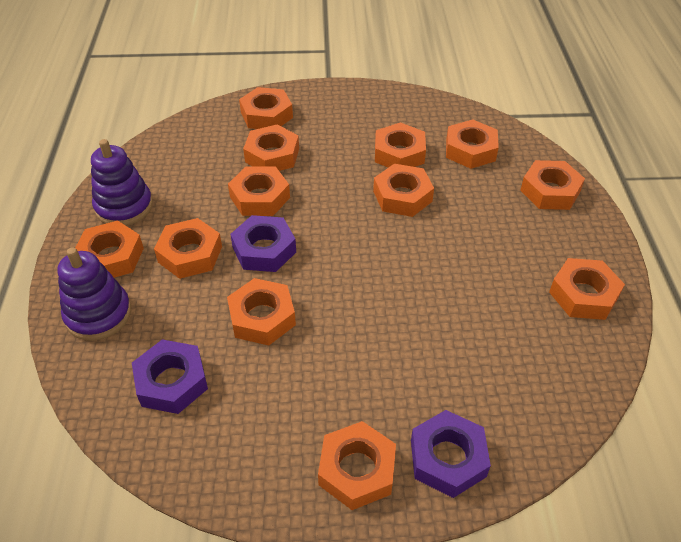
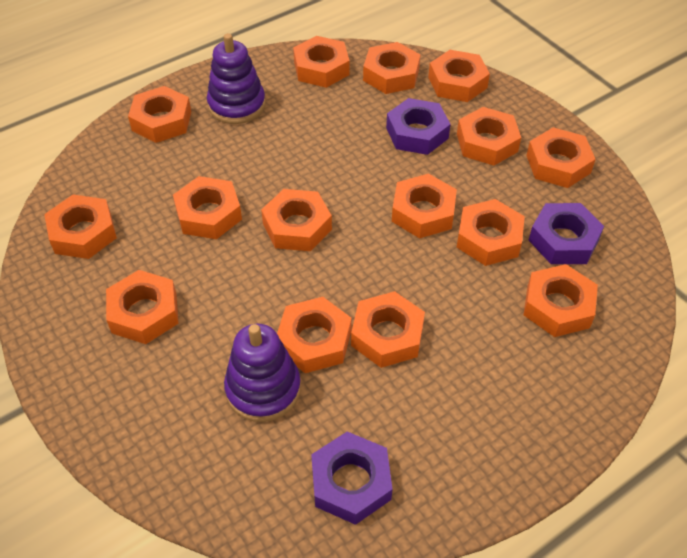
orange nut: 12 -> 15

